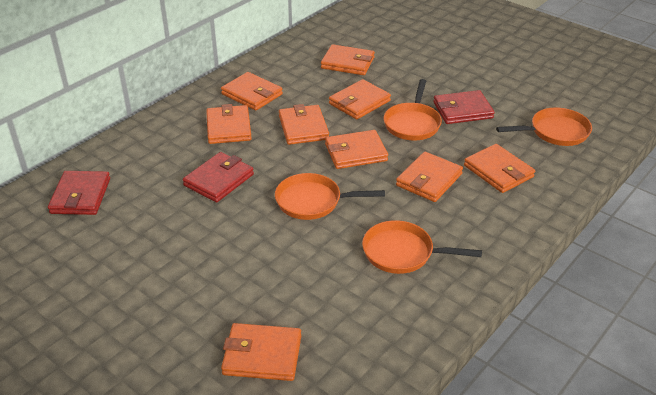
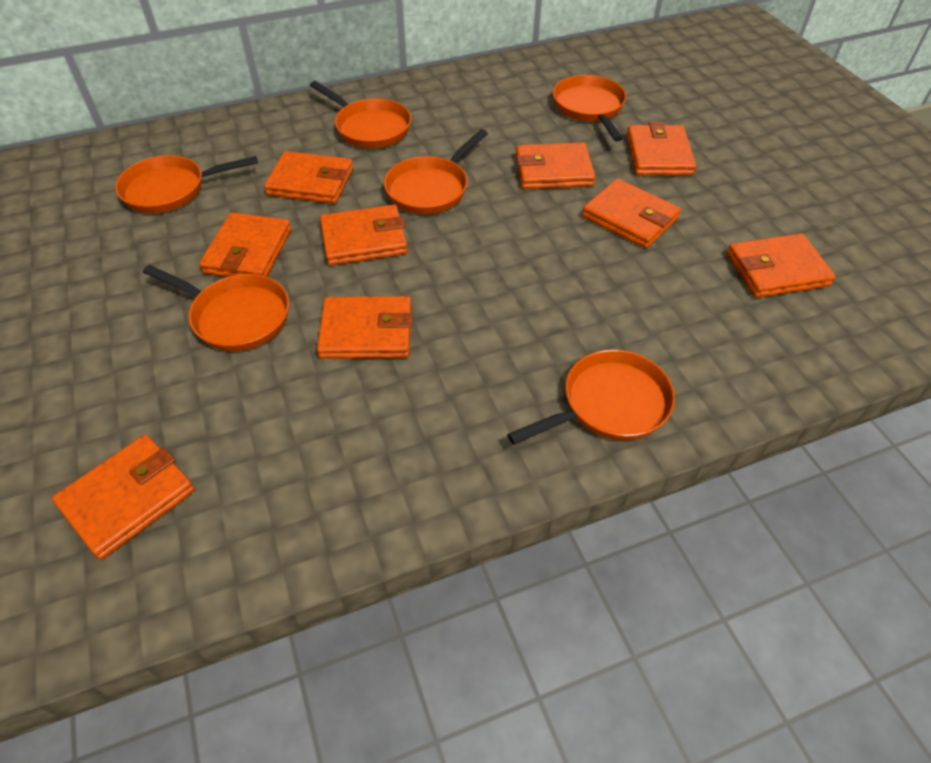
orange pan: 4 -> 6
red wallet: 3 -> 0

